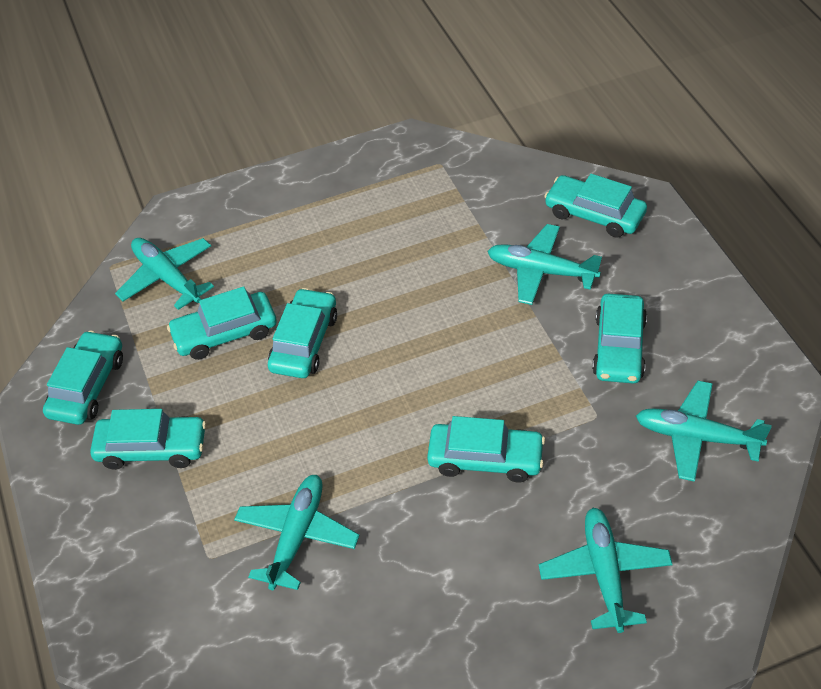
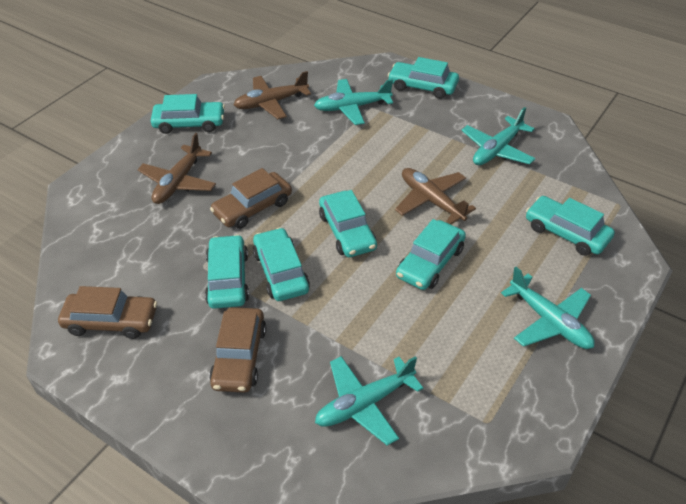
brown car: 0 -> 3
brown plane: 0 -> 3
turquoise plane: 5 -> 4

